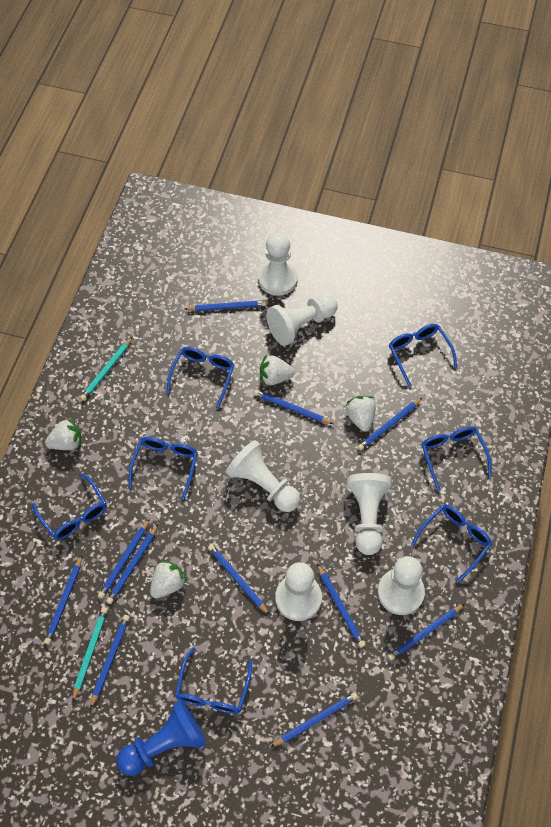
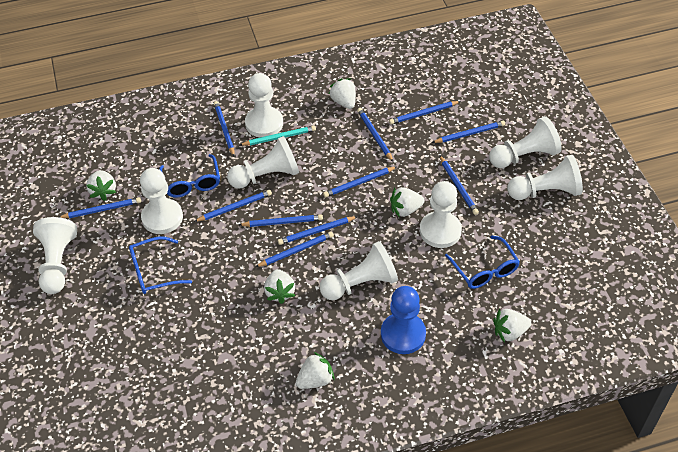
blue glasses: 7 -> 3
turquoise pencil: 2 -> 1
white pawn: 6 -> 8
white strawberry: 4 -> 6

